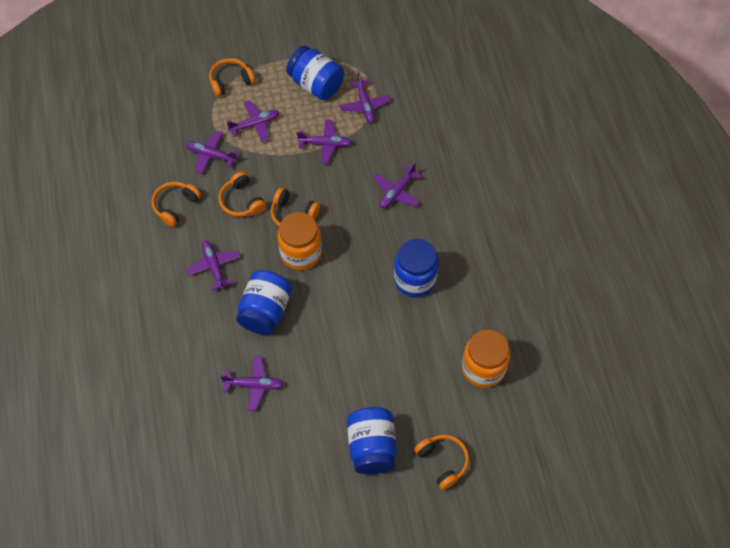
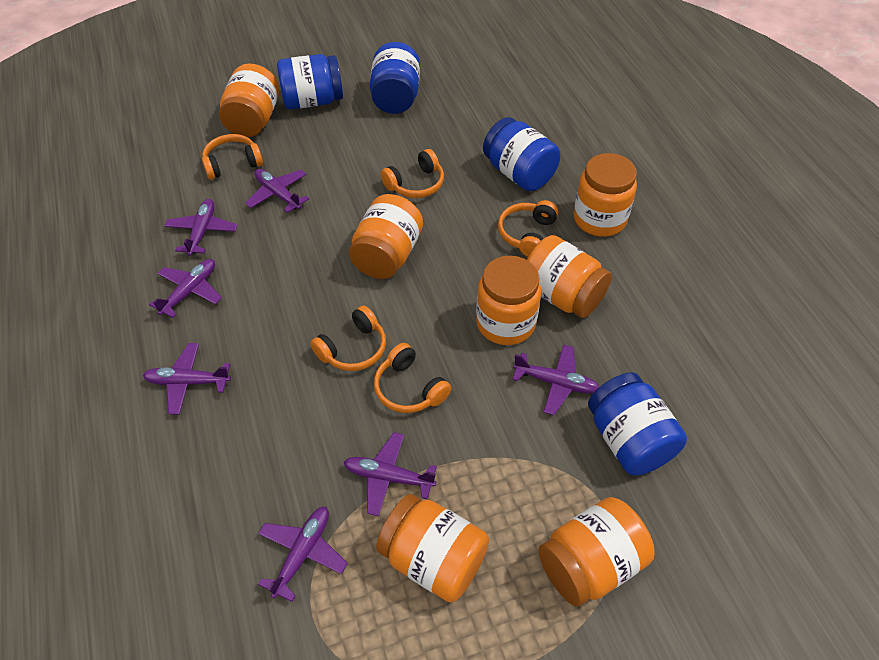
orange jar: 2 -> 7

